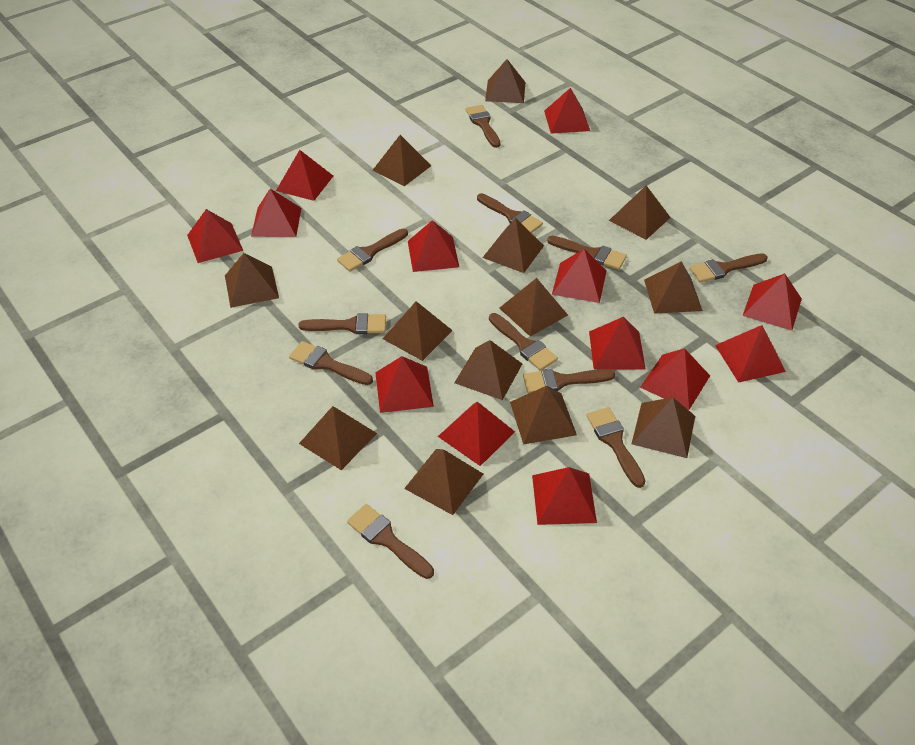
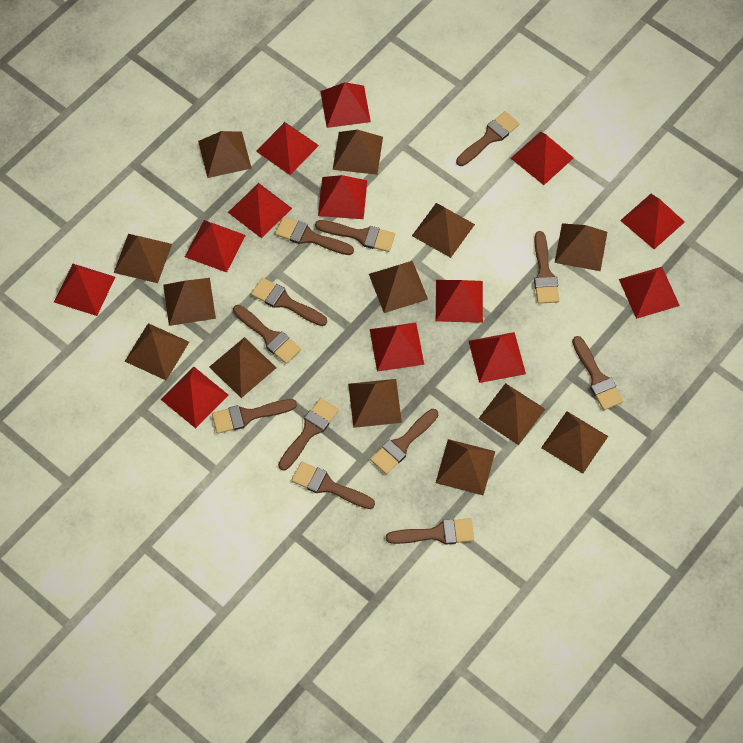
brown brush: 11 -> 12

